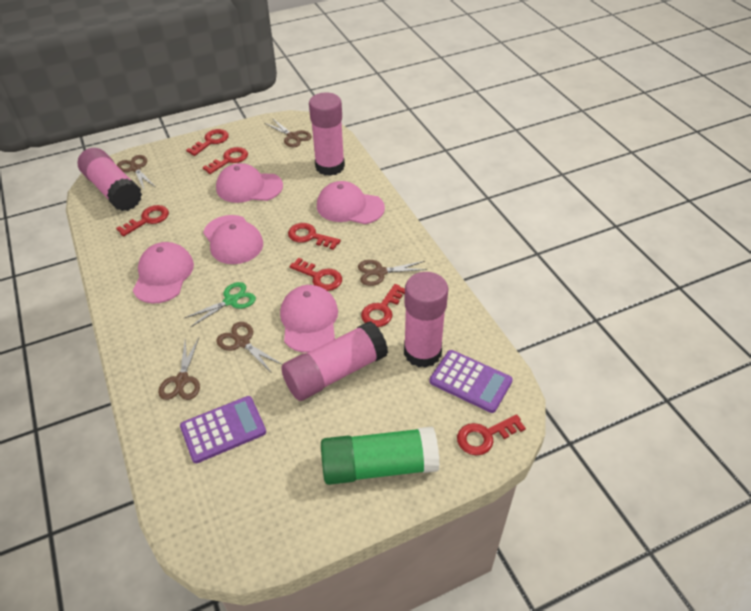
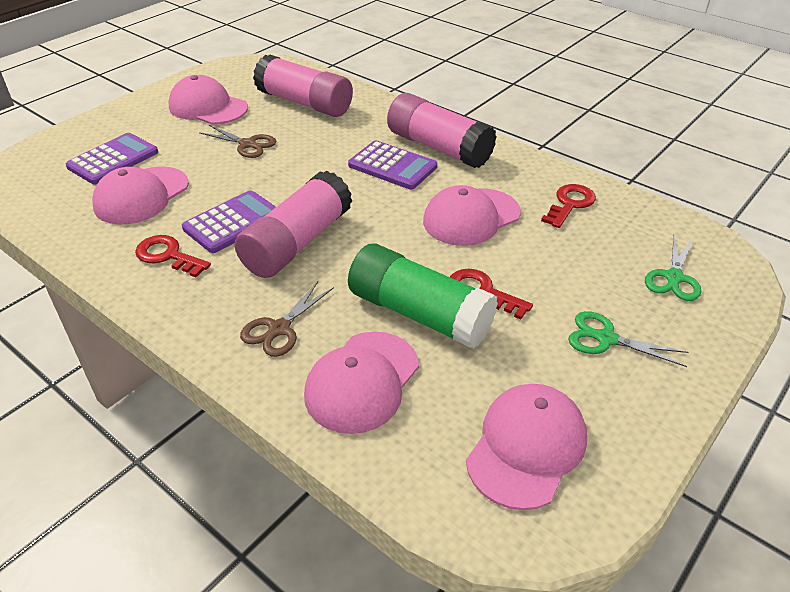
brown scissors: 5 -> 2
green scissors: 1 -> 2
pink glue stick: 4 -> 3
purple calculator: 2 -> 3
red key: 7 -> 3

